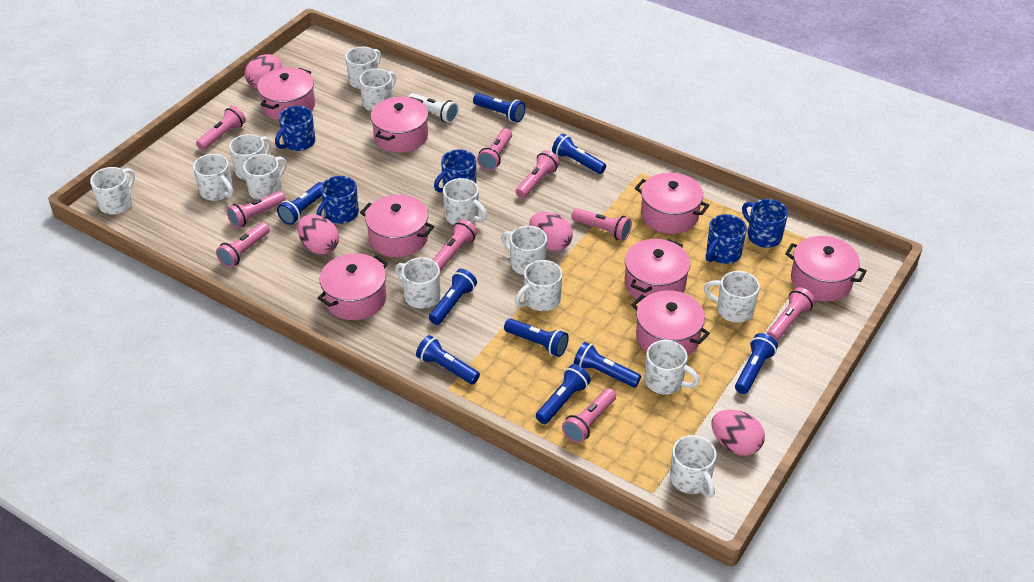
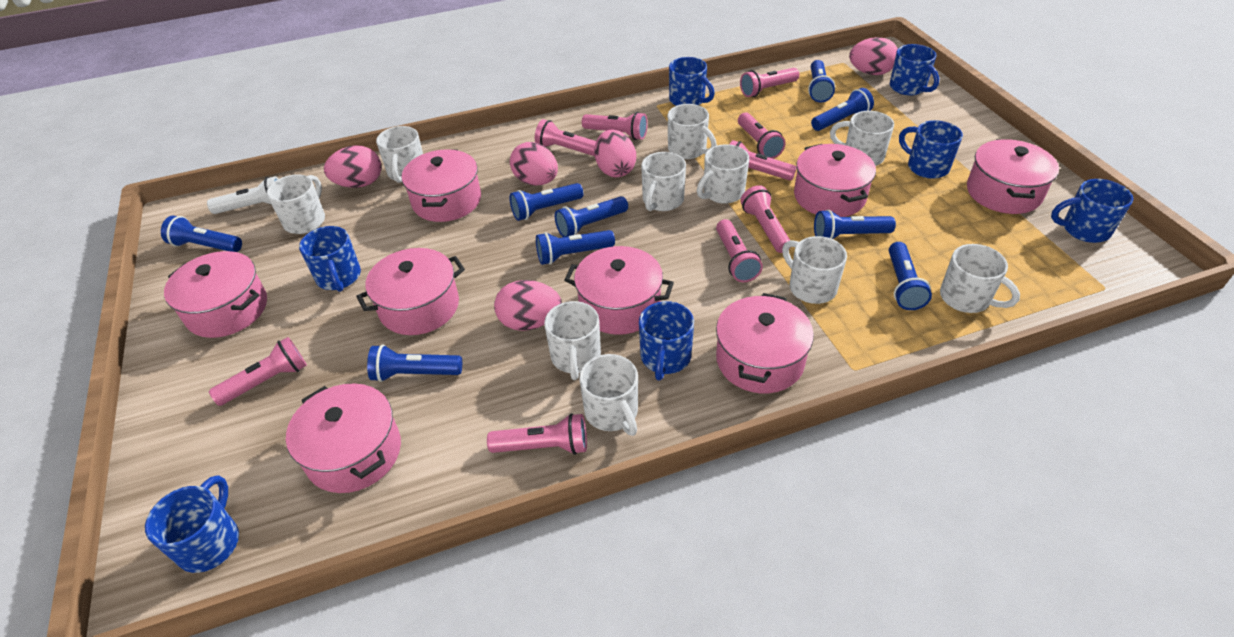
blue mug: 5 -> 7
pink egg: 4 -> 5
white mug: 13 -> 10

